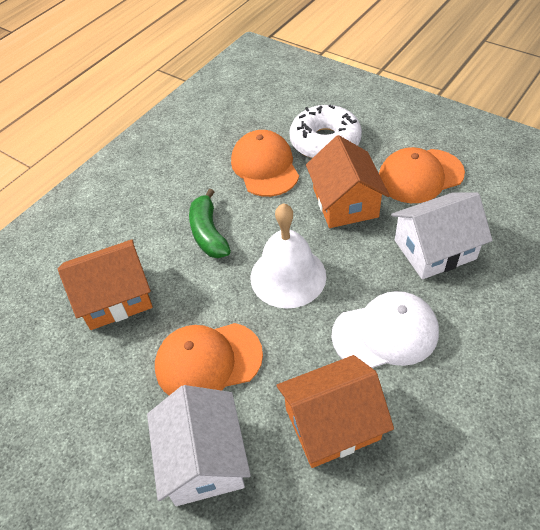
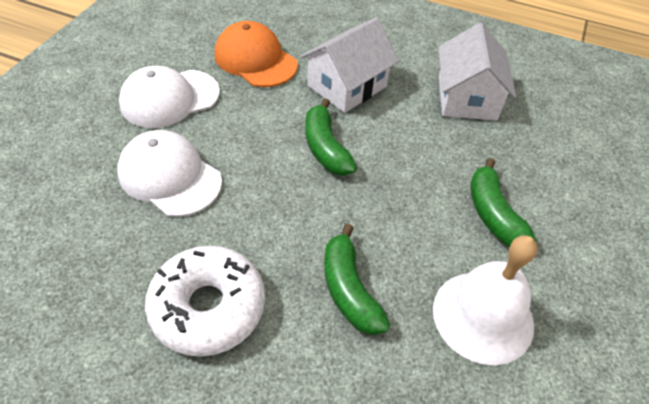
green banana: 1 -> 3
orange cap: 3 -> 1
orange house: 3 -> 0
white cap: 1 -> 2

